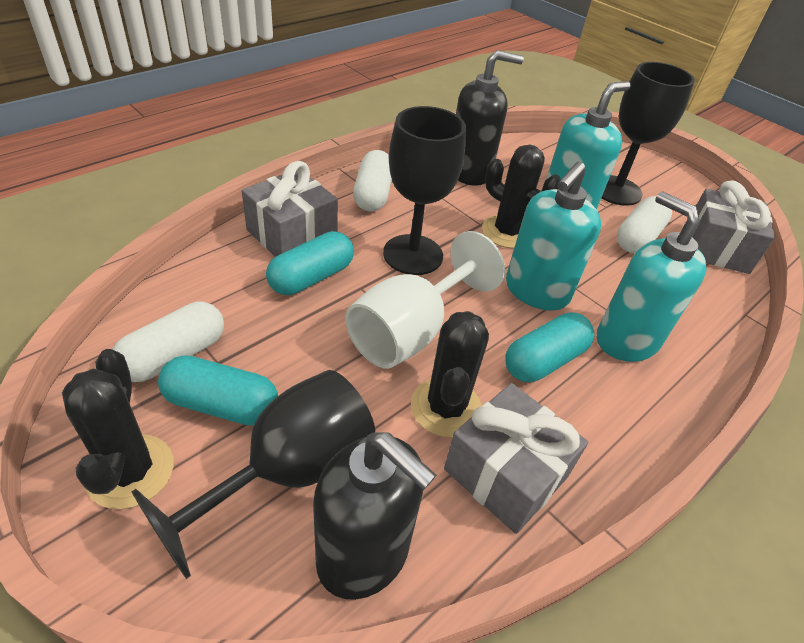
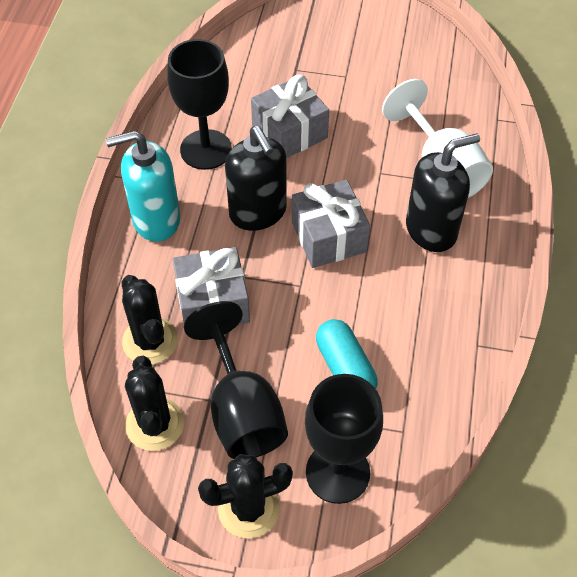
turquoise capsule: 3 -> 1
turquoise soap dispenser: 3 -> 1
white capsule: 3 -> 0

